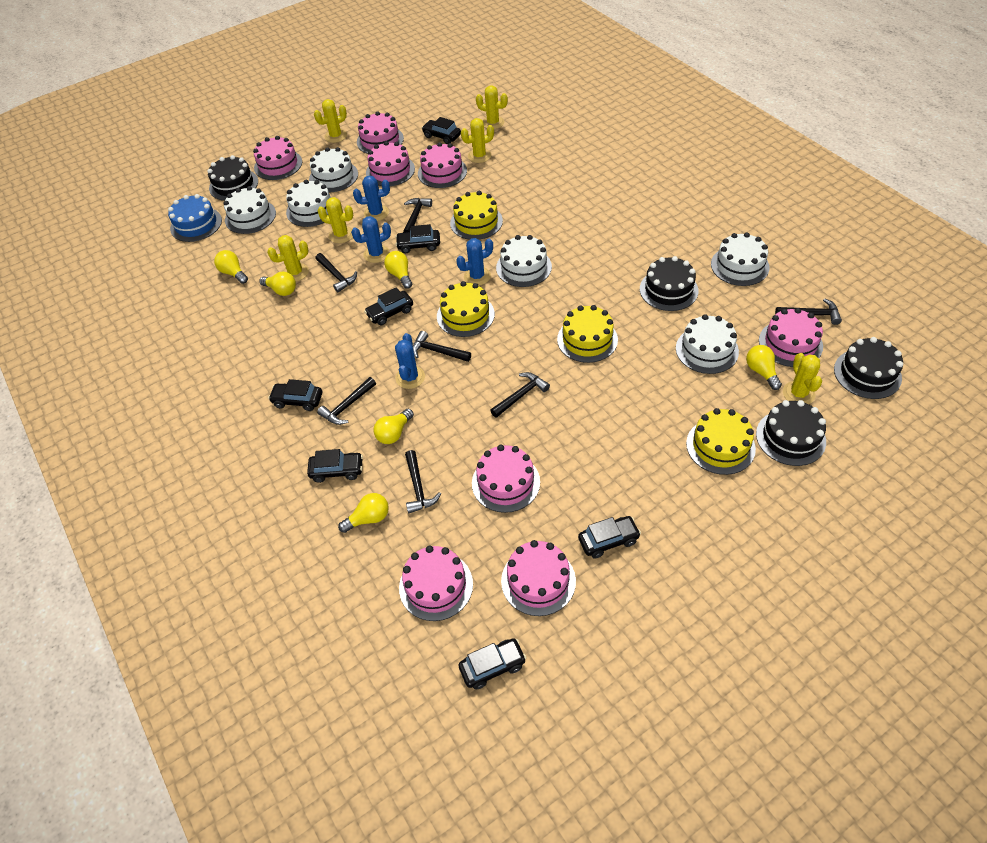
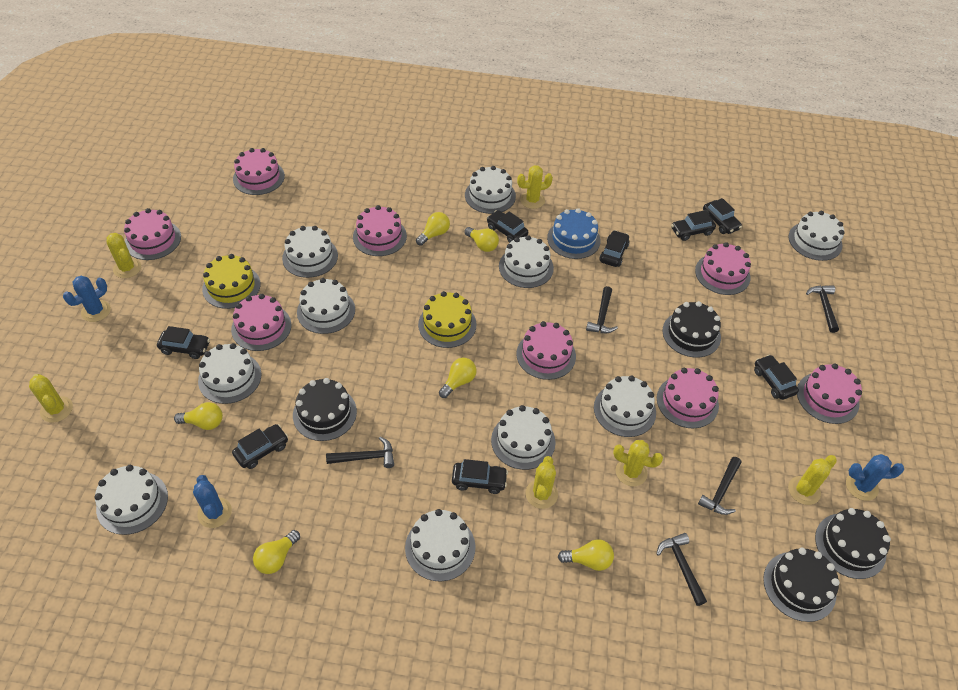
black car: 7 -> 8
black hammer: 7 -> 5
blue cactus: 4 -> 3
white cake: 6 -> 10
yellow cake: 4 -> 2

